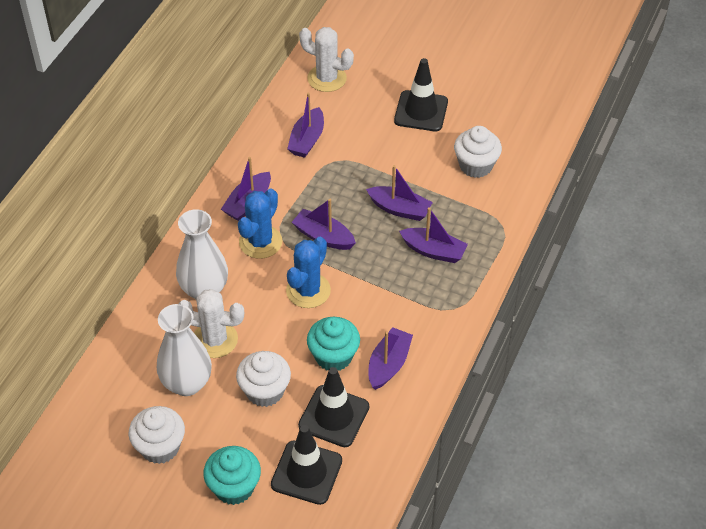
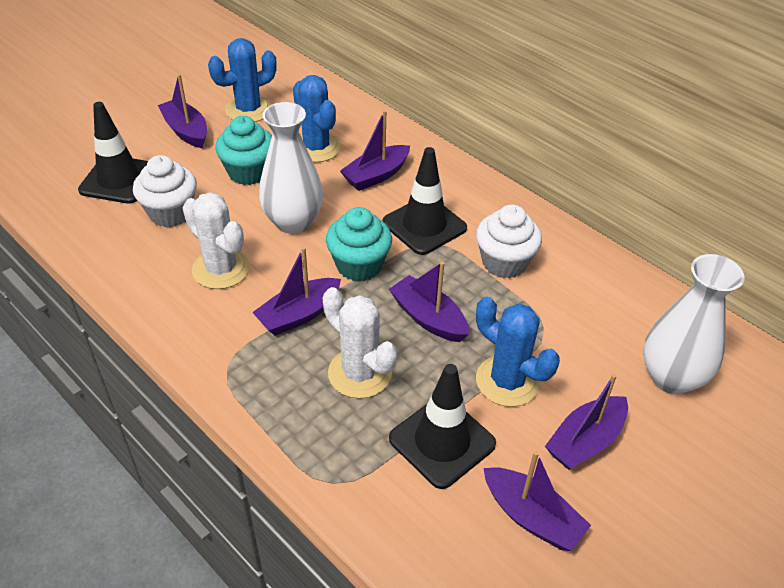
blue cactus: 2 -> 3
white cupcake: 3 -> 2

